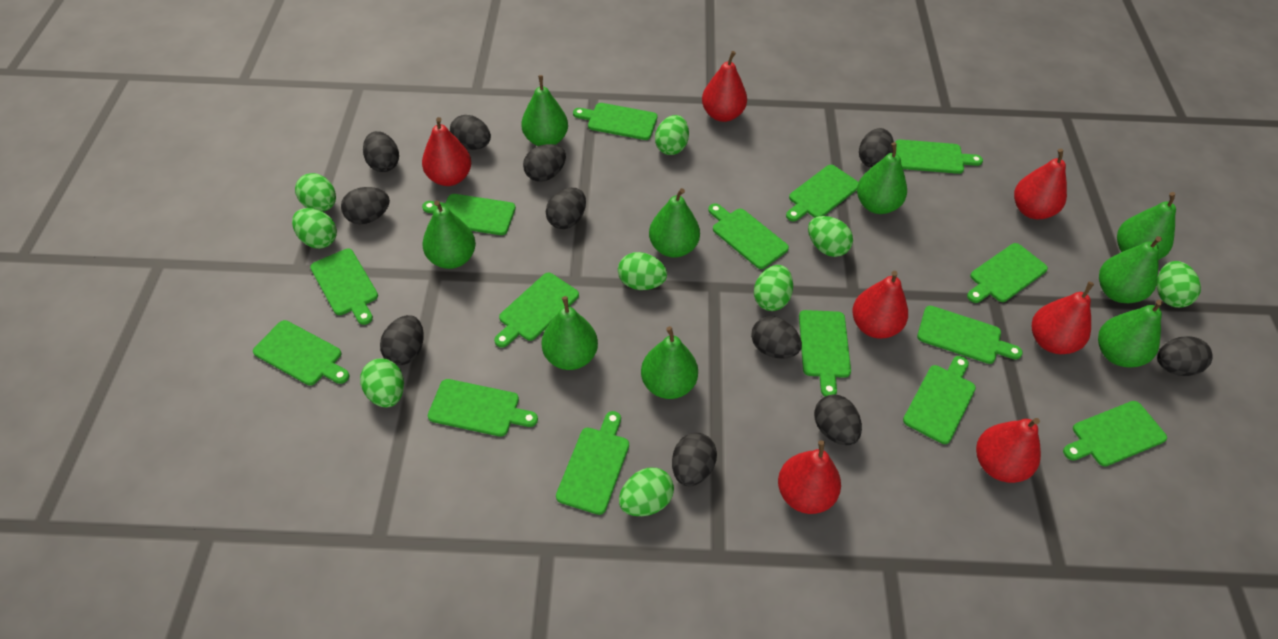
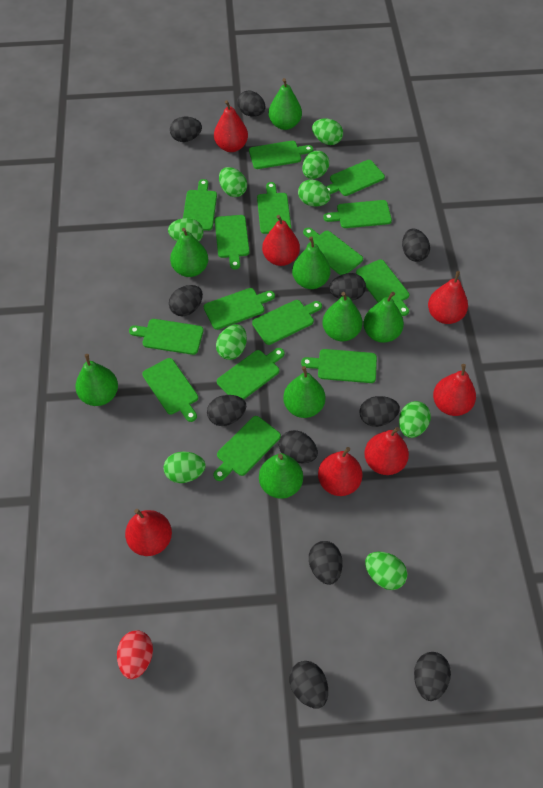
green pear: 9 -> 8
red egg: 0 -> 1

